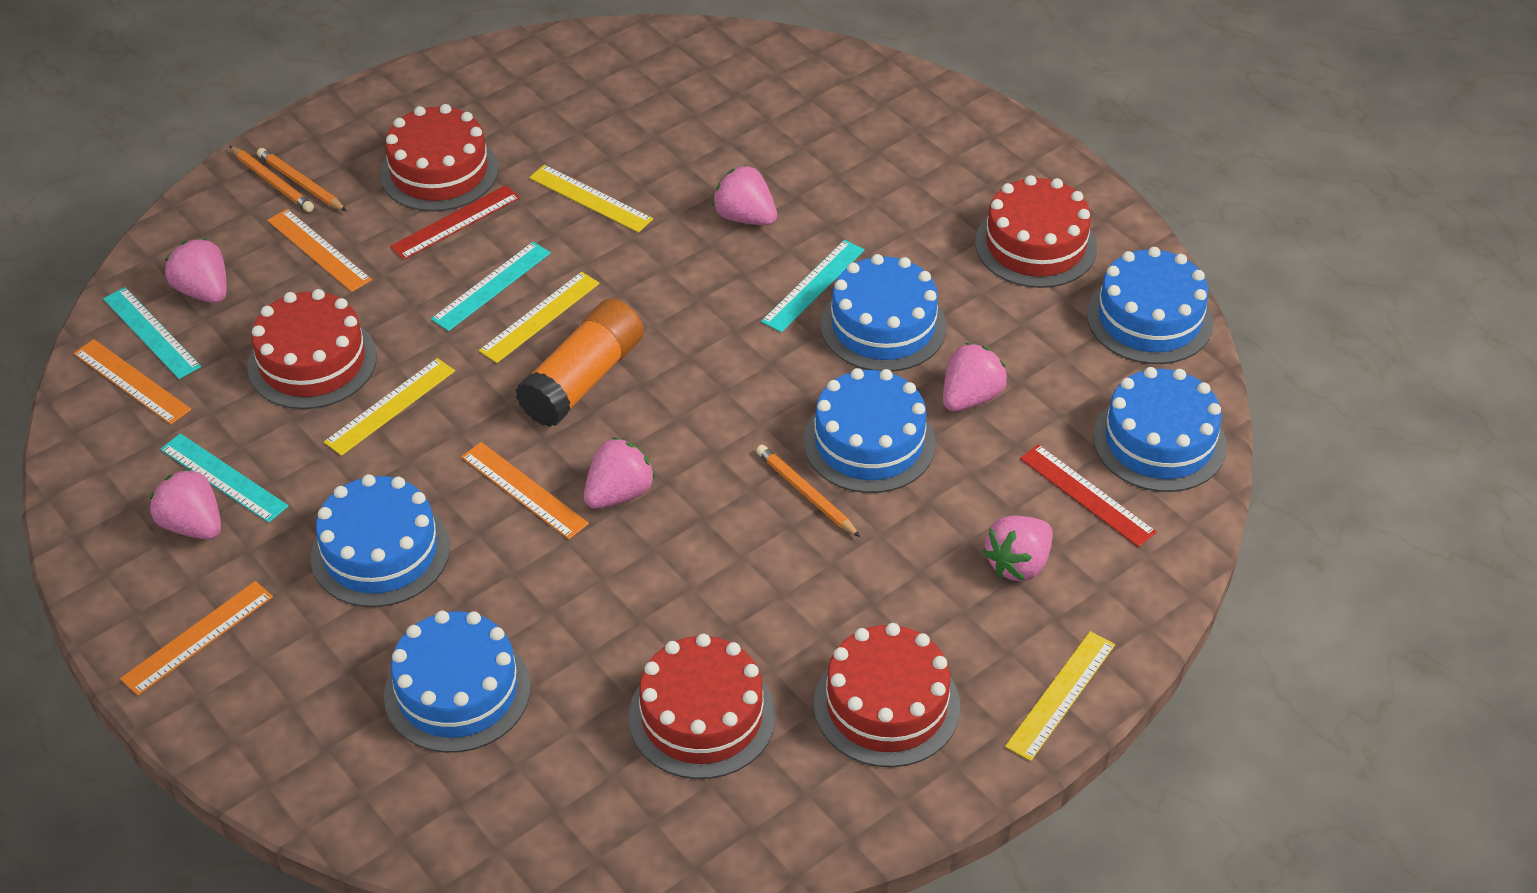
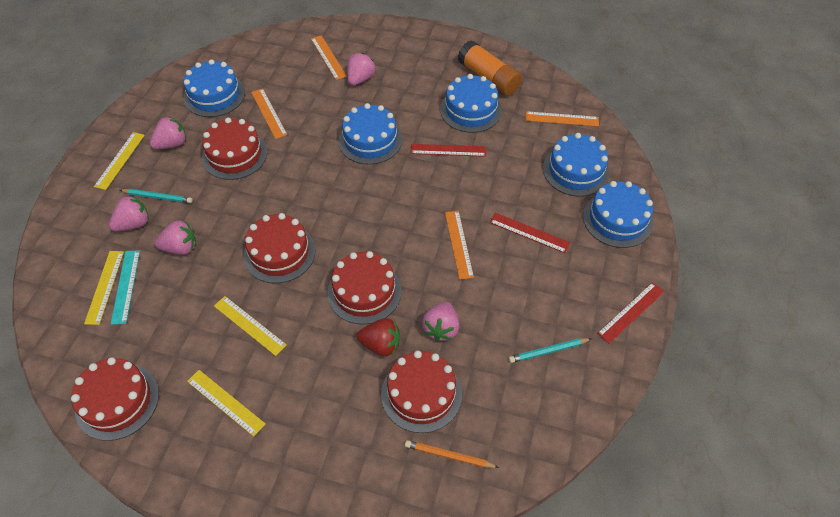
blue cake: 6 -> 5
orange pencil: 3 -> 1
pink strawberry: 6 -> 5
red ruler: 2 -> 3
red strawberry: 0 -> 1
turquoise pencil: 0 -> 2
turquoise ruler: 4 -> 1

